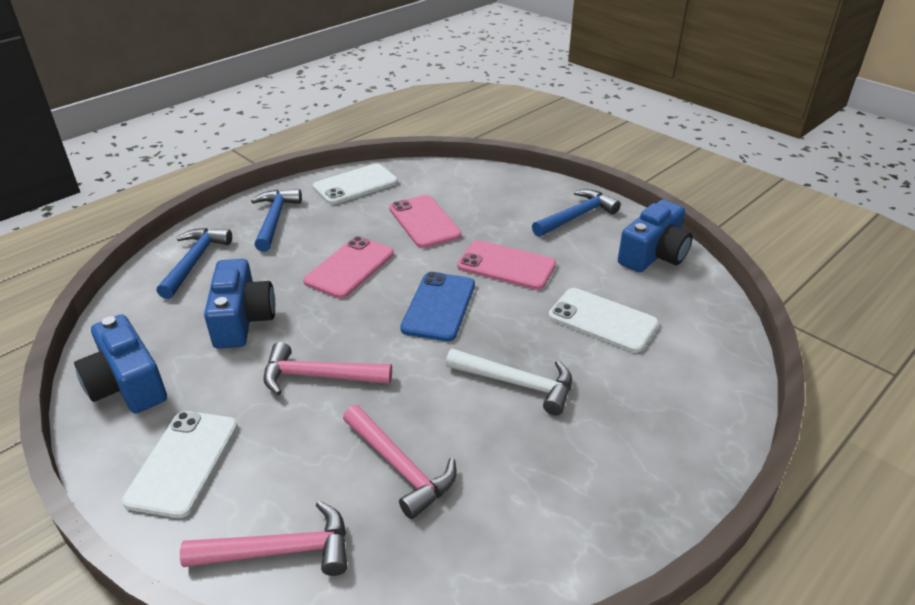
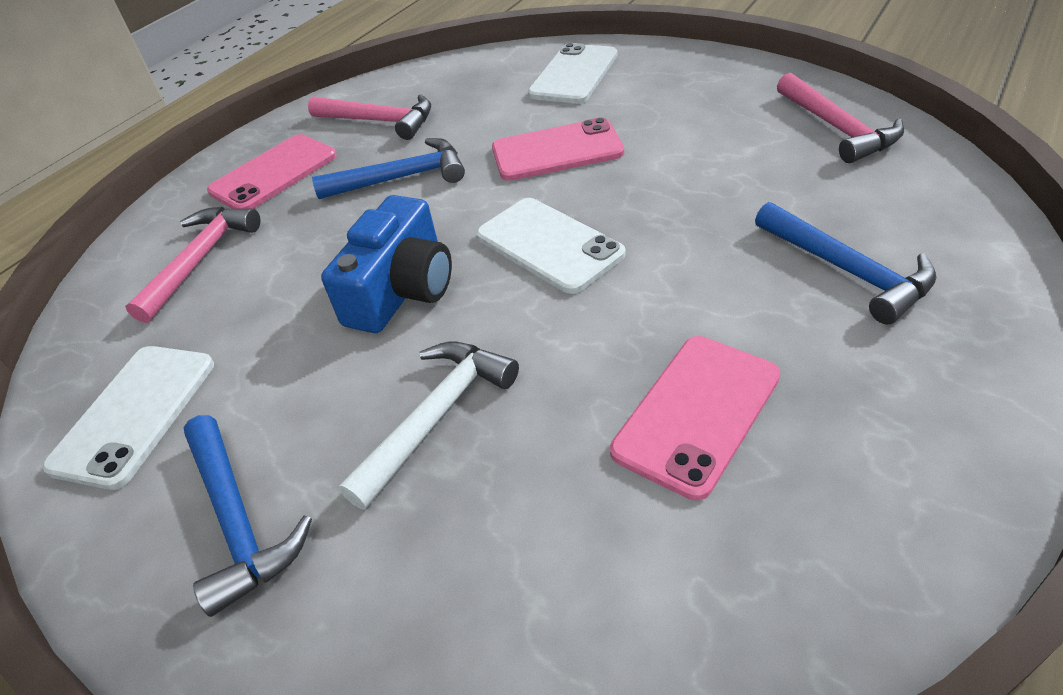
blue camera: 3 -> 1
blue phone: 1 -> 0

